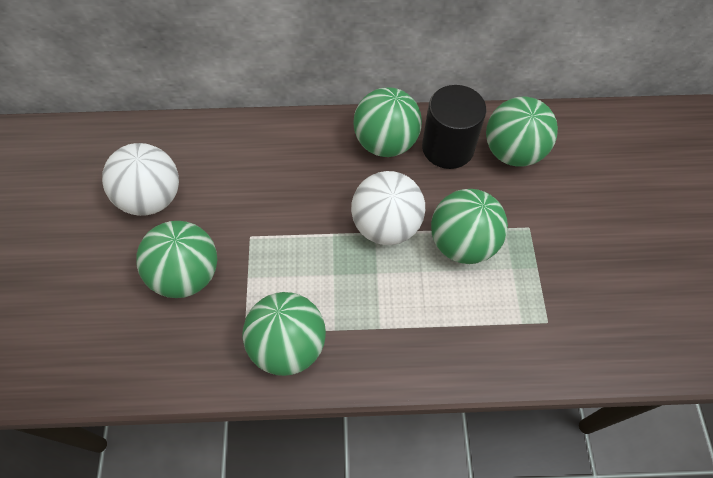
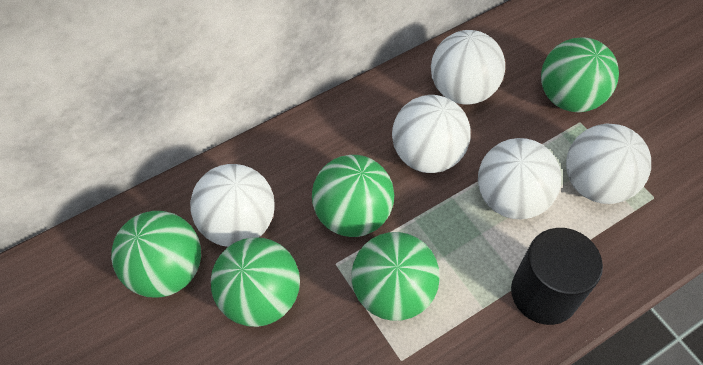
white ball: 2 -> 5

